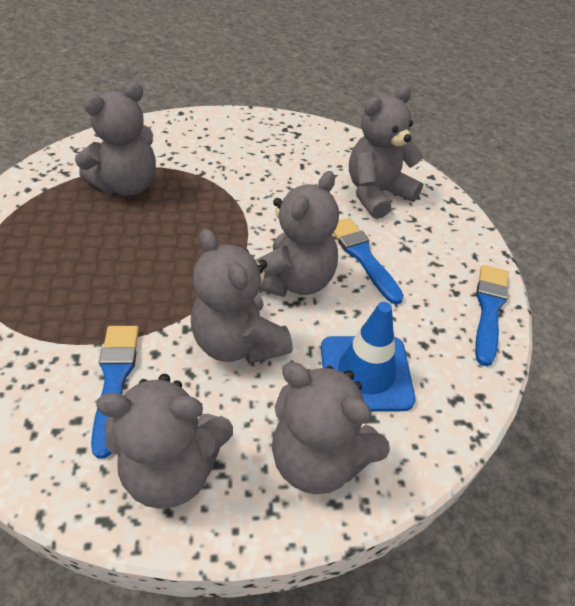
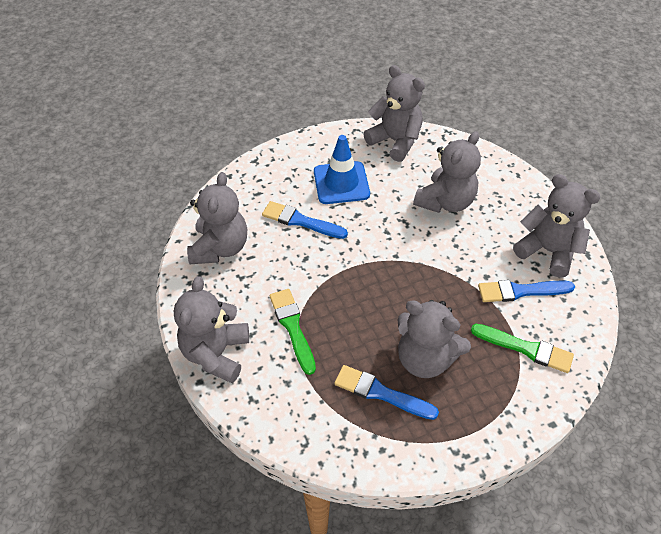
green brush: 0 -> 2

